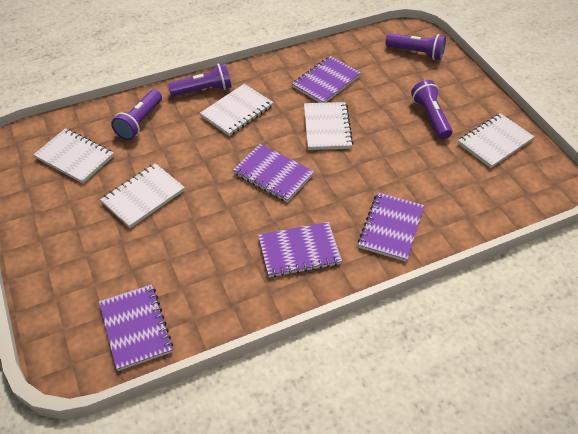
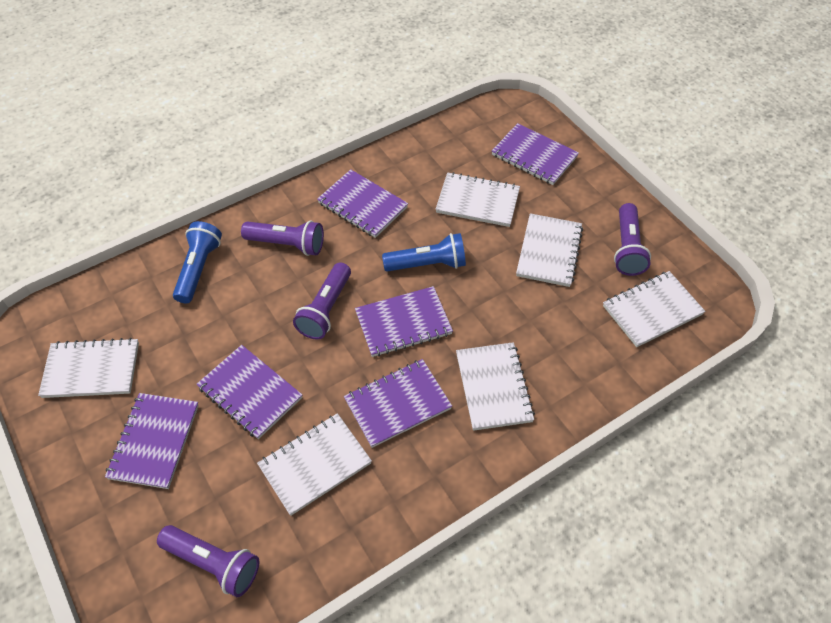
blue flashlight: 0 -> 2
purple notebook: 5 -> 6
white notebook: 5 -> 6

